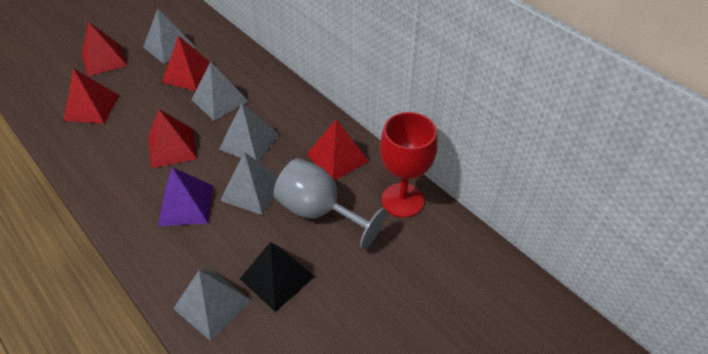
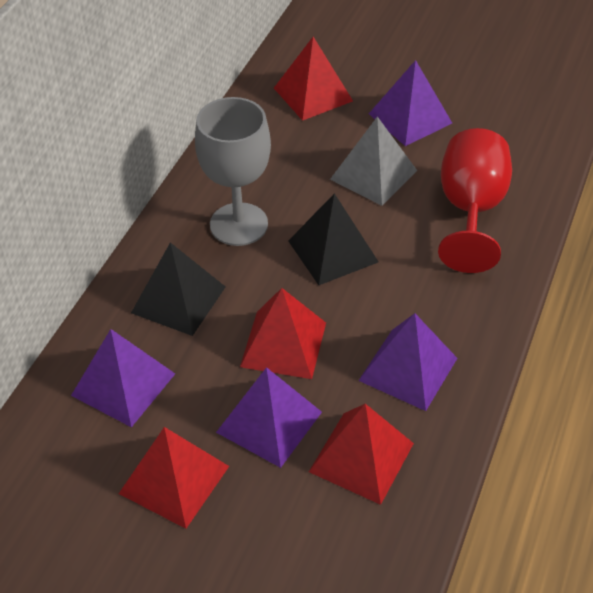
black pyramid: 1 -> 2
grey pyramid: 5 -> 1
purple pyramid: 1 -> 4
red pyramid: 5 -> 4

